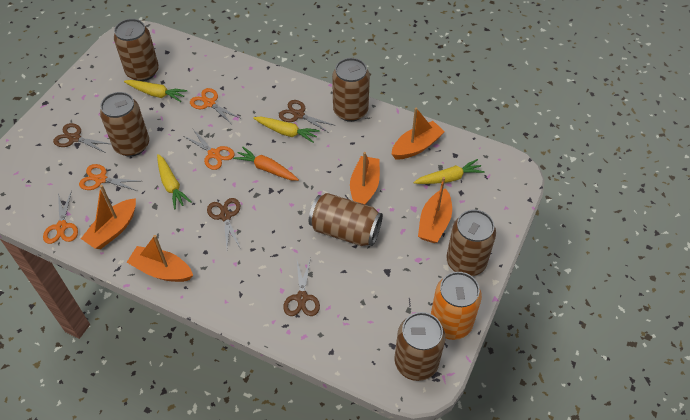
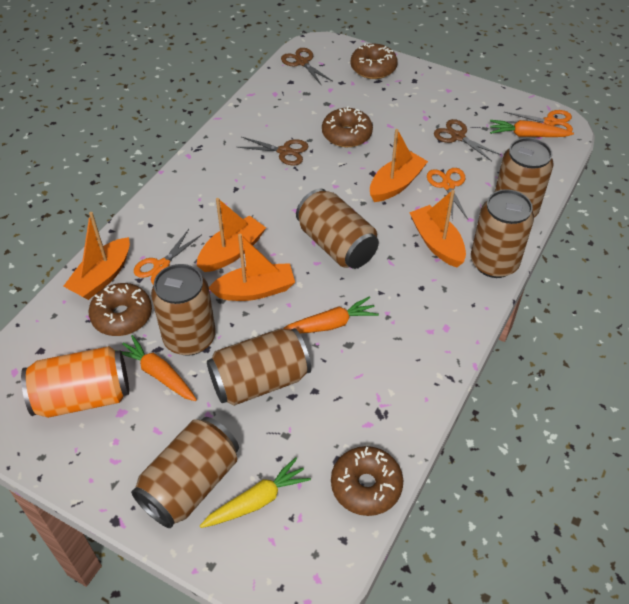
brown donut: 0 -> 4
brown scissors: 4 -> 3
orange carrot: 1 -> 3
orange scissors: 4 -> 3
yellow carrot: 4 -> 1

